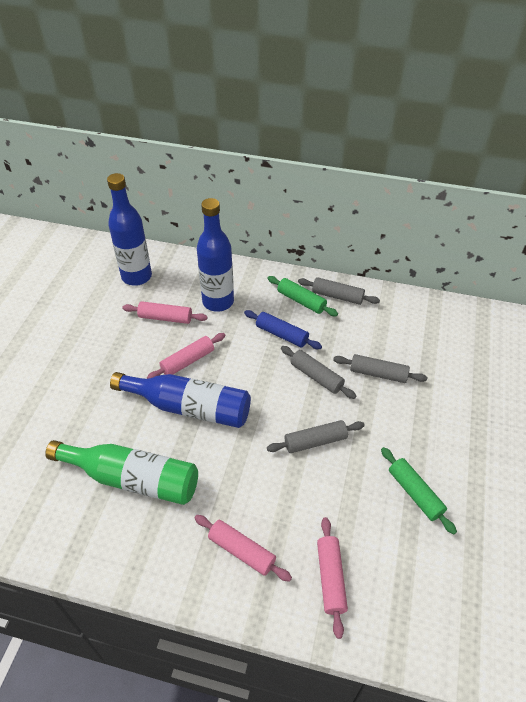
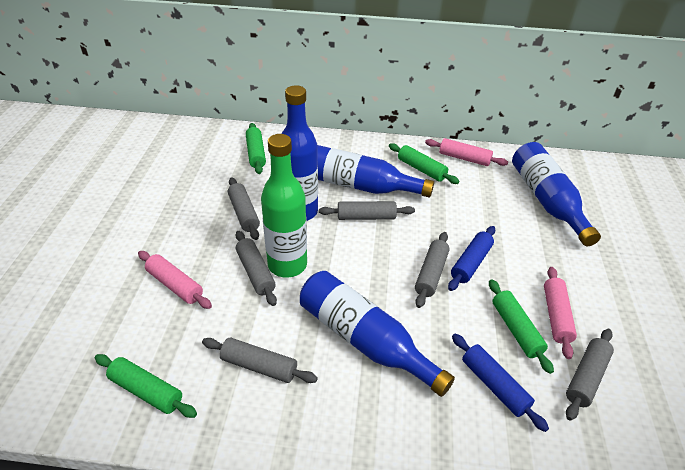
blue bottle: 3 -> 4
blue rolling pin: 1 -> 2
green rolling pin: 2 -> 4
grey rolling pin: 4 -> 6
pink rolling pin: 4 -> 3

